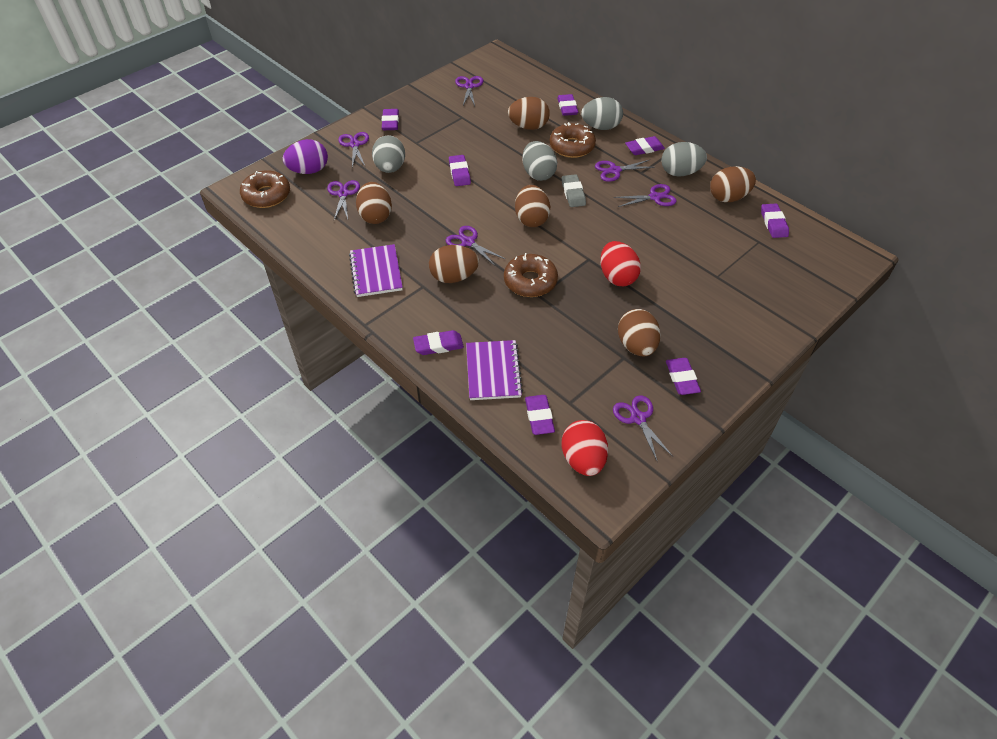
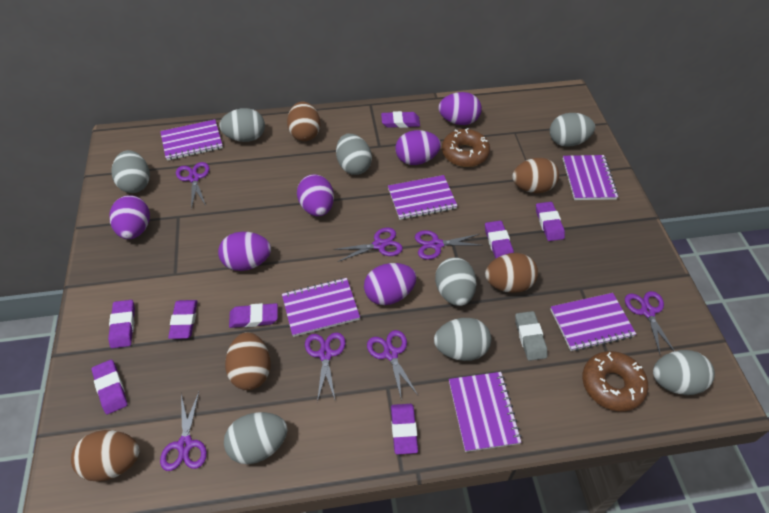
brown donut: 3 -> 2
brown egg: 6 -> 5
grey egg: 4 -> 8
purple egg: 1 -> 6
purple notebook: 2 -> 6
red egg: 2 -> 0

